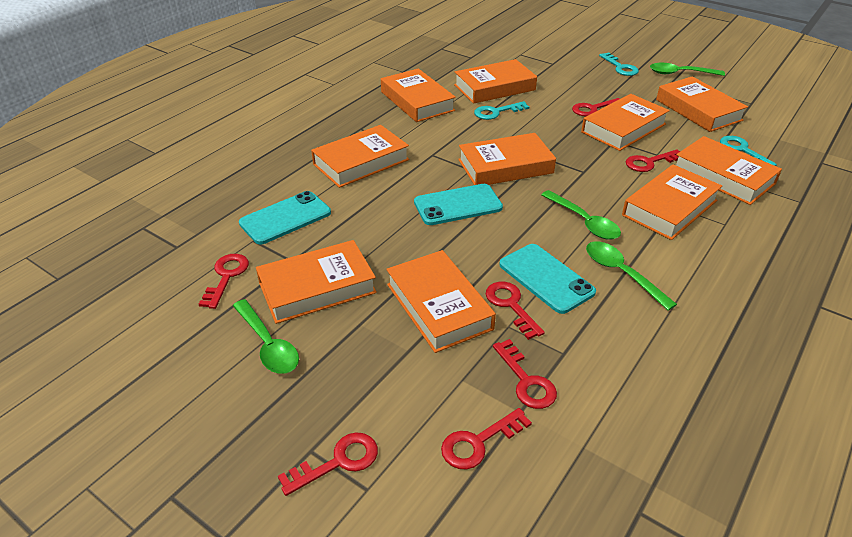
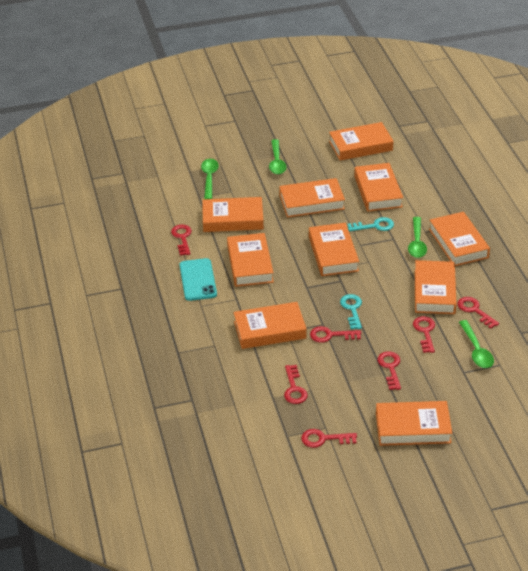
turquoise key: 3 -> 2
turquoise phone: 3 -> 1

